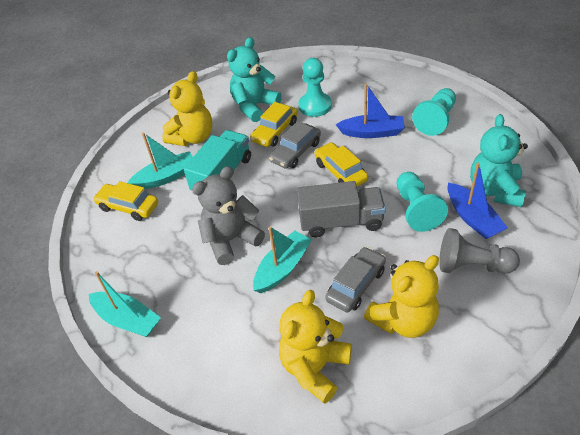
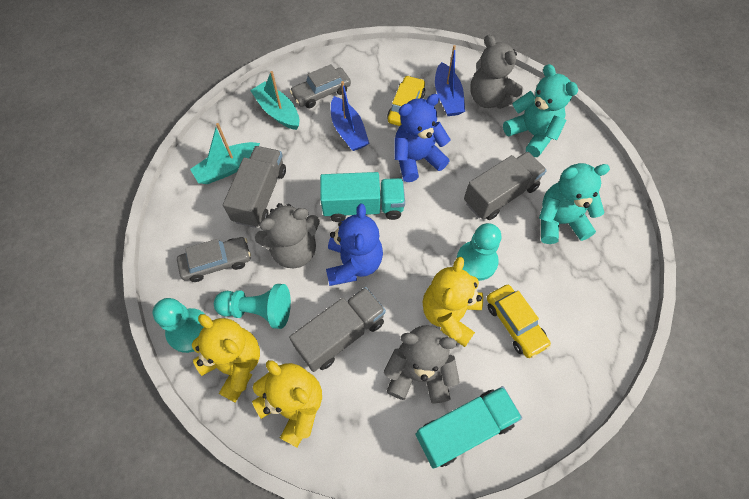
blue teddy bear: 0 -> 2
grey pawn: 1 -> 0
grey teddy bear: 1 -> 3
grey truck: 1 -> 3
turquoise boat: 3 -> 2
turquoise truck: 1 -> 2
yellow car: 3 -> 2

